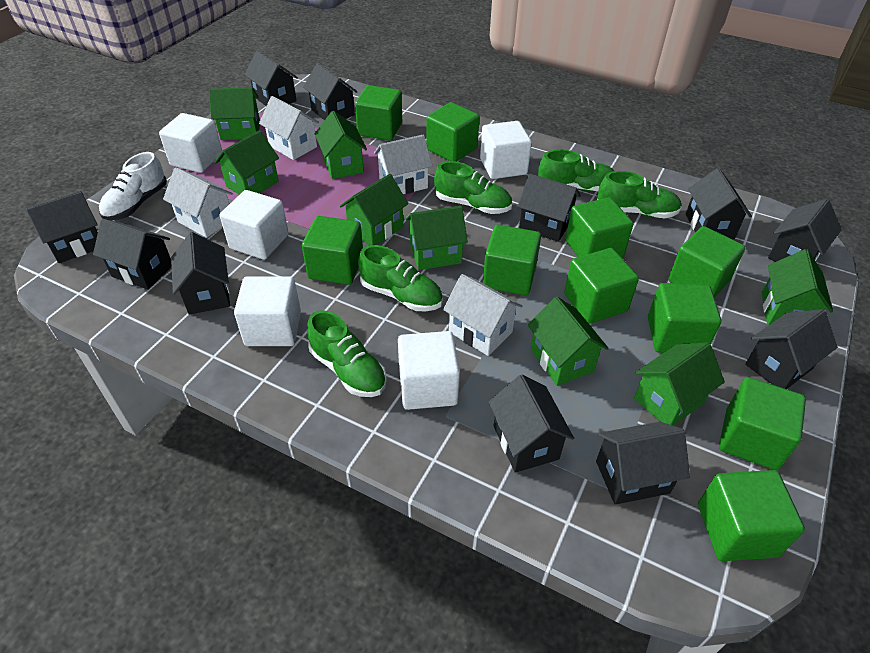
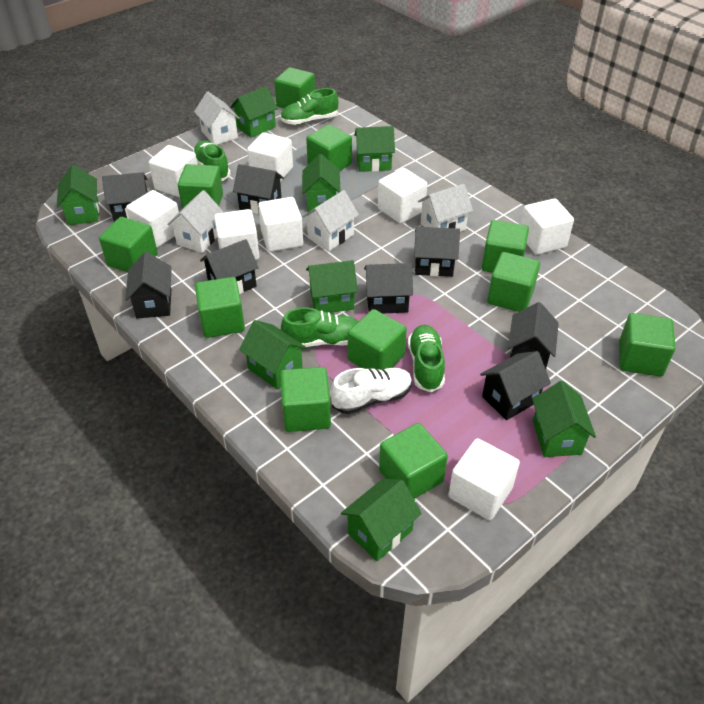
black house: 11 -> 8
green cube: 10 -> 11
green shoe: 5 -> 4
white cube: 5 -> 8

